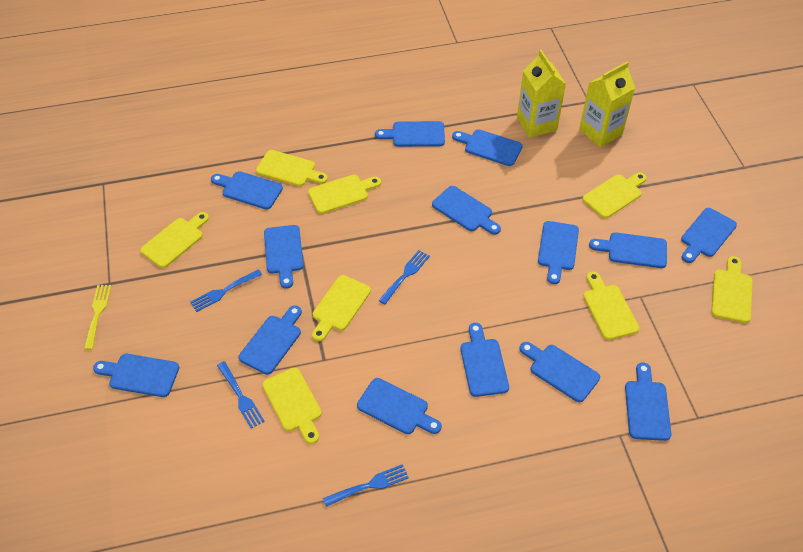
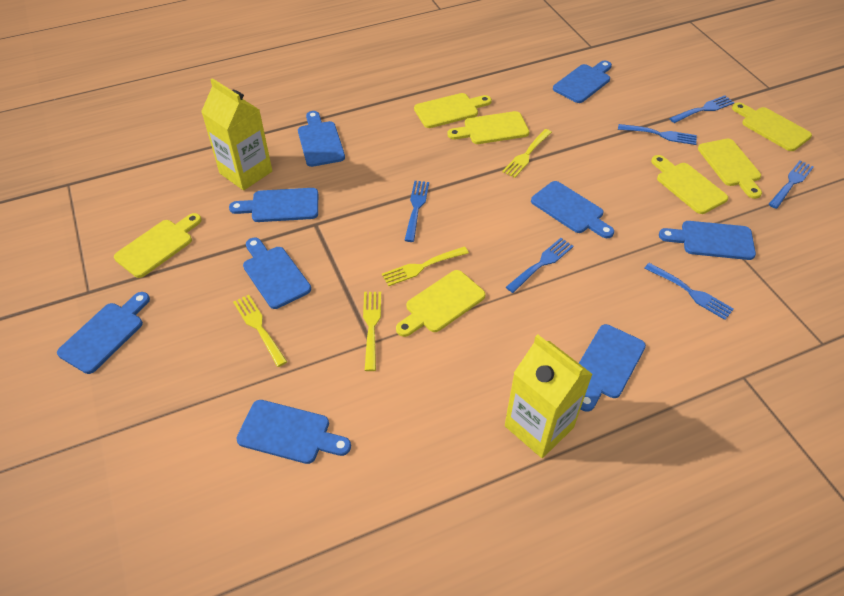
blue cutting board: 14 -> 9
blue fork: 4 -> 6
yellow cutting board: 8 -> 7
yellow fork: 1 -> 4

